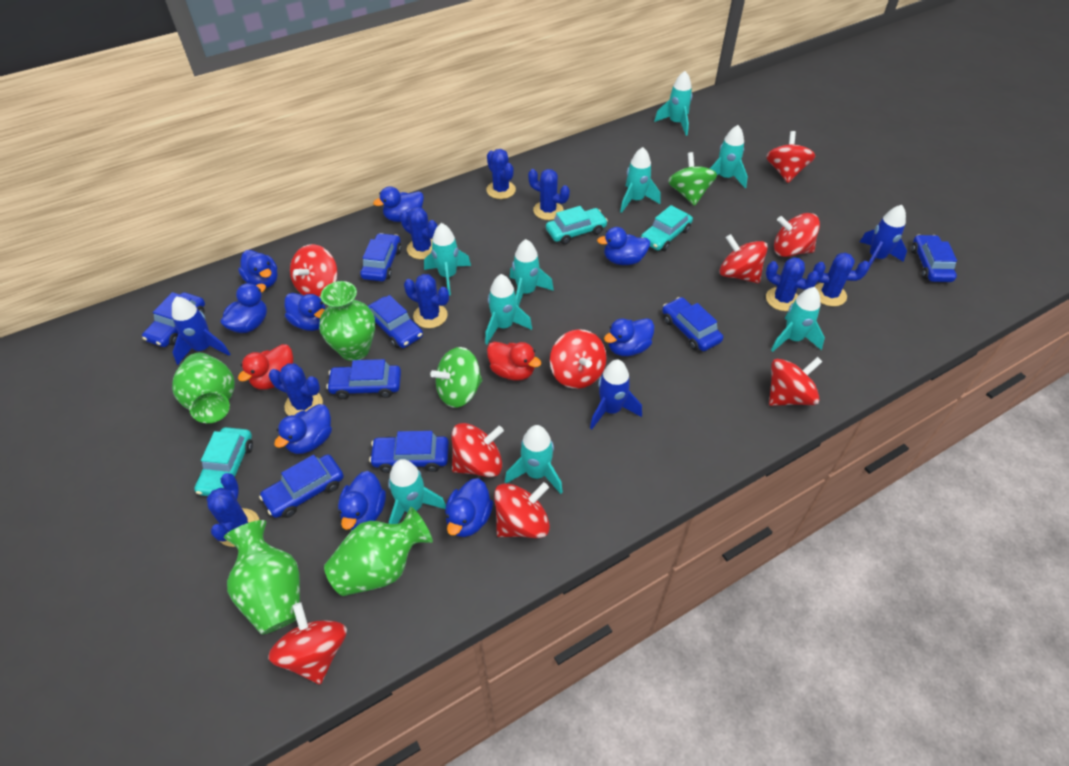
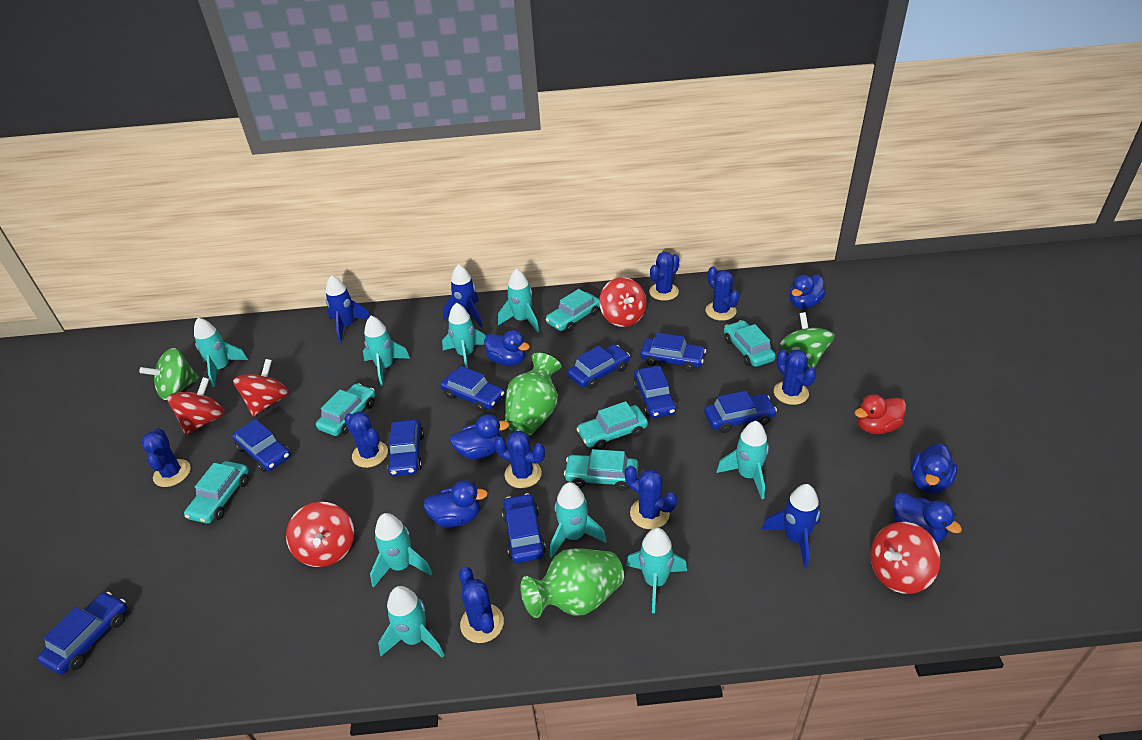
blue car: 8 -> 9
blue duck: 9 -> 6
green vase: 4 -> 2
red duck: 2 -> 1
red spinning top: 9 -> 5
turquoise car: 3 -> 6

